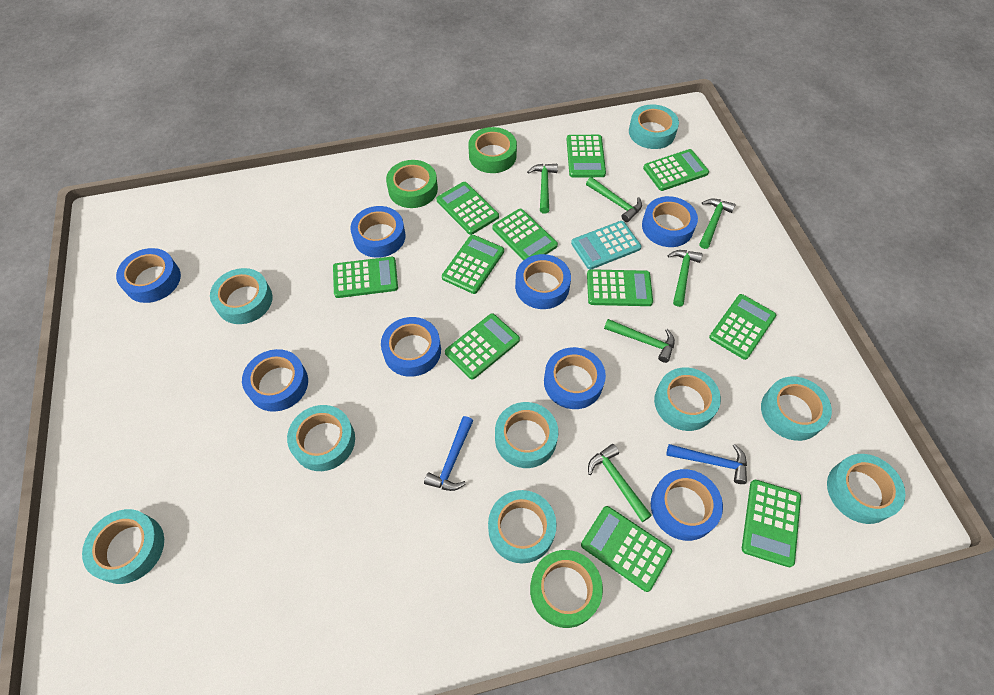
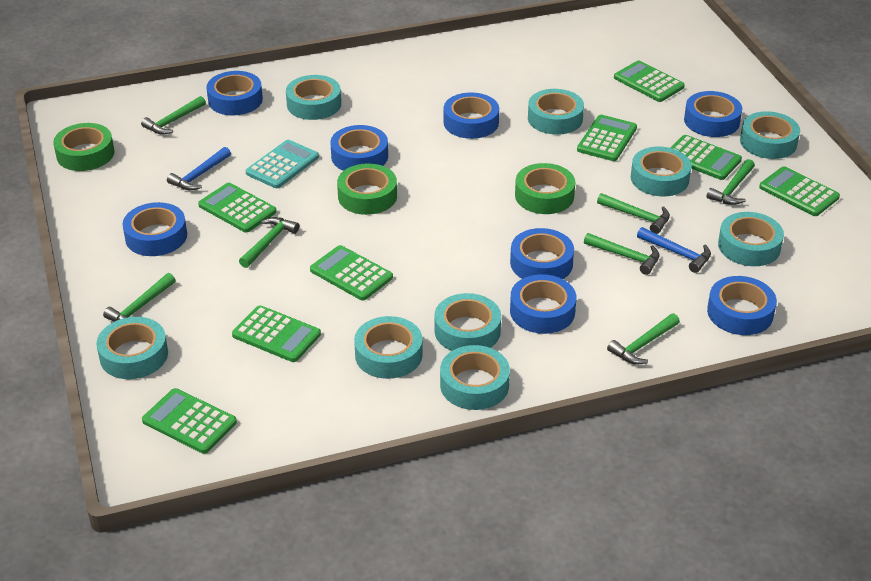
green calculator: 11 -> 8
green hammer: 6 -> 7

